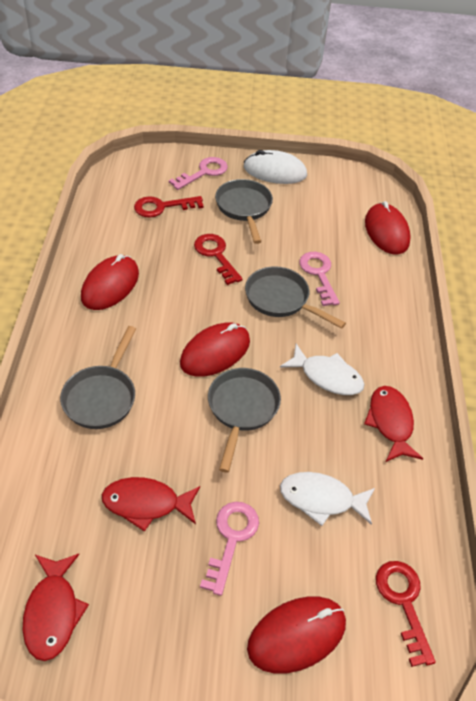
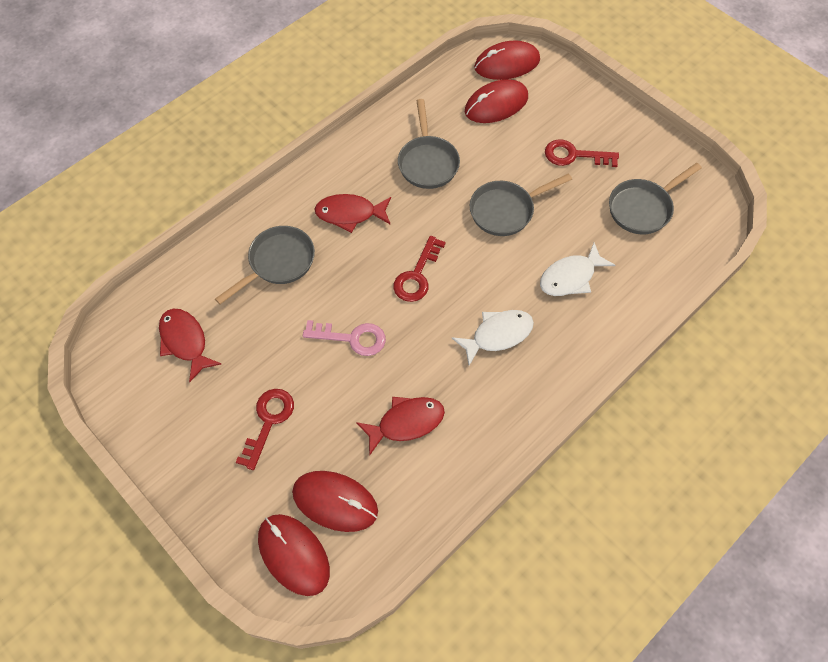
pink key: 3 -> 1
white mouse: 1 -> 0

